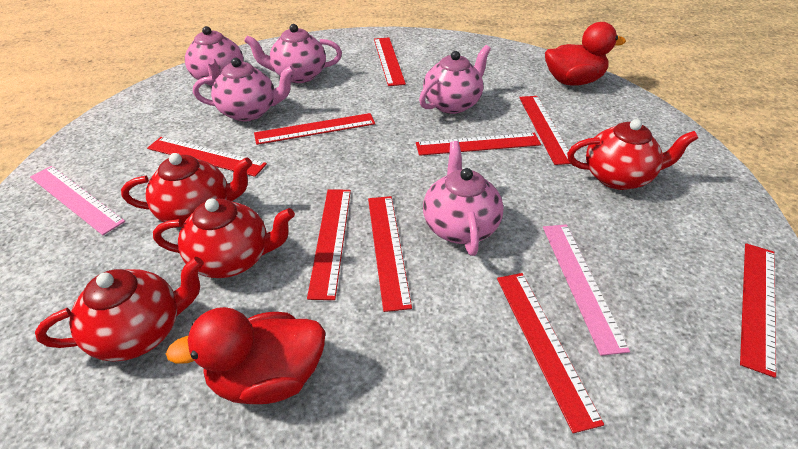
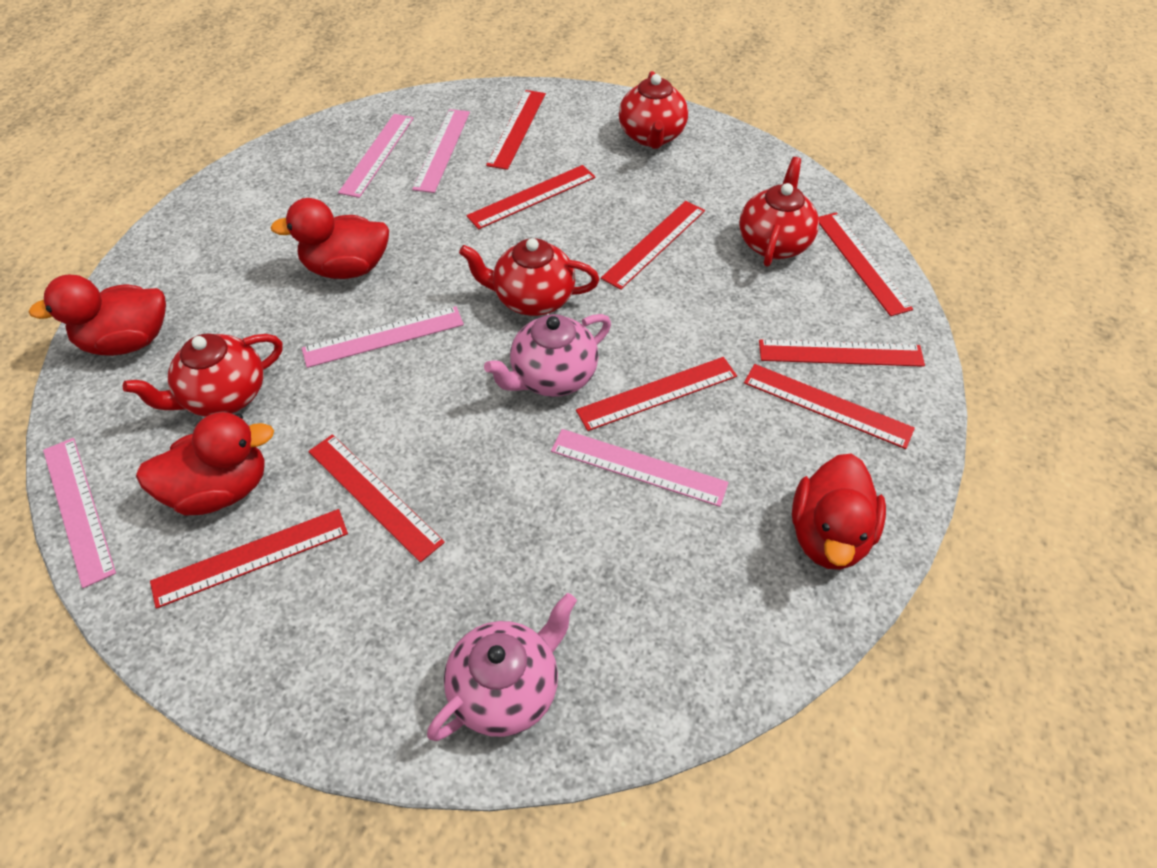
pink ruler: 2 -> 5
pink teapot: 5 -> 2
red duck: 2 -> 4

